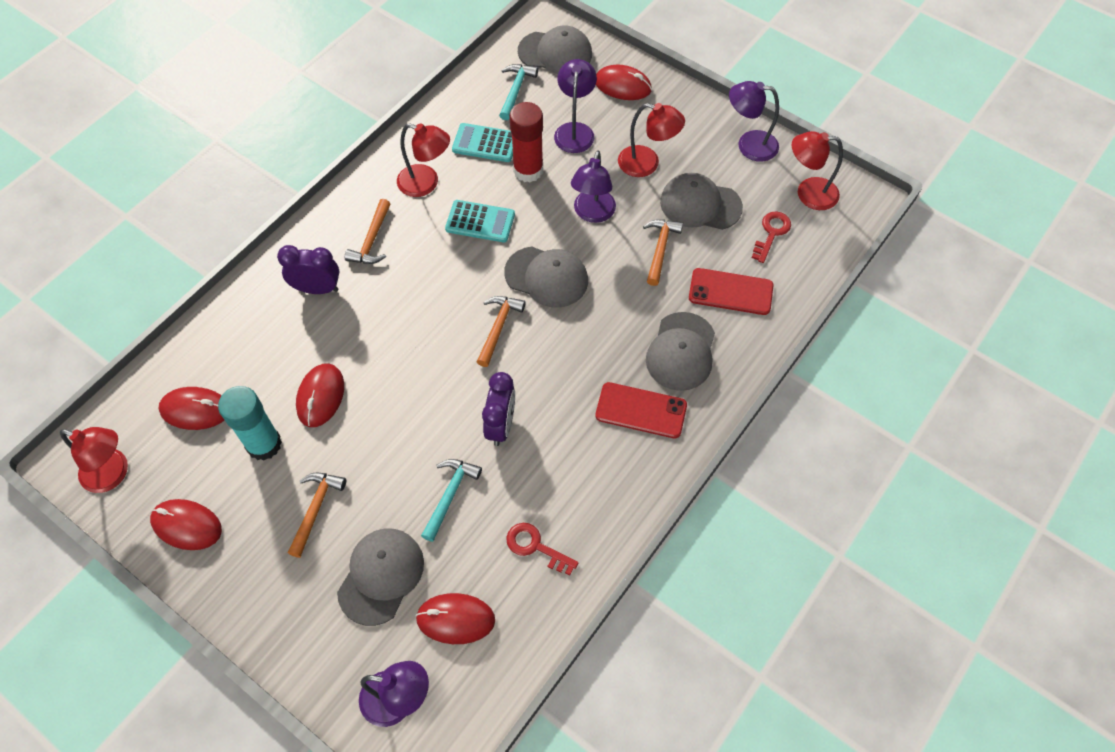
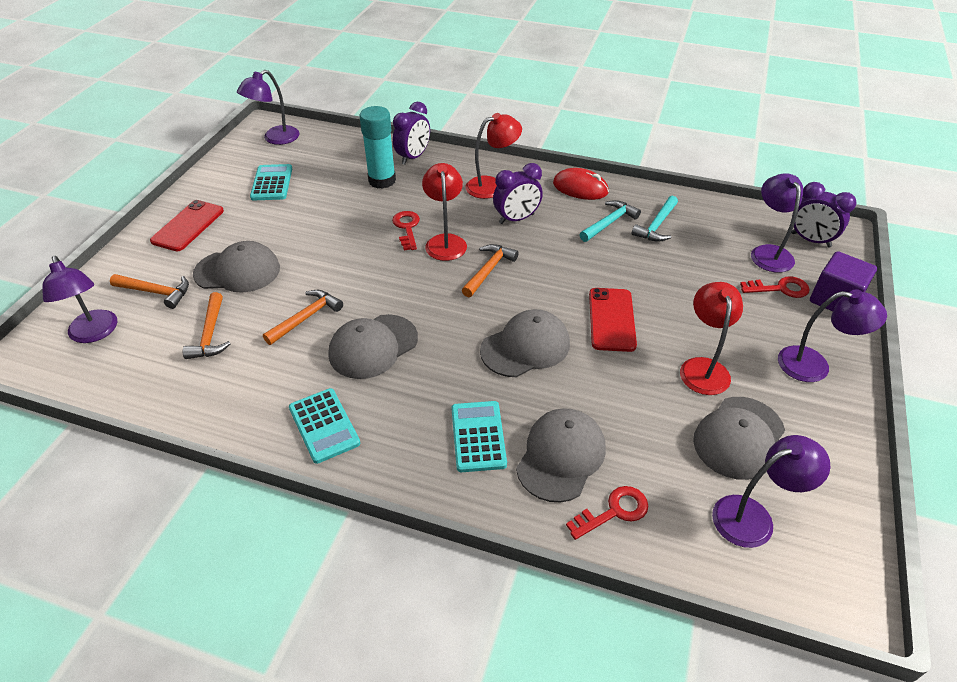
purple clock: 2 -> 3
purple cube: 0 -> 1
purple lamp: 4 -> 5
red glue stick: 1 -> 0
red key: 2 -> 3
red lamp: 4 -> 3
red mouse: 5 -> 1
turquoise calculator: 2 -> 3

